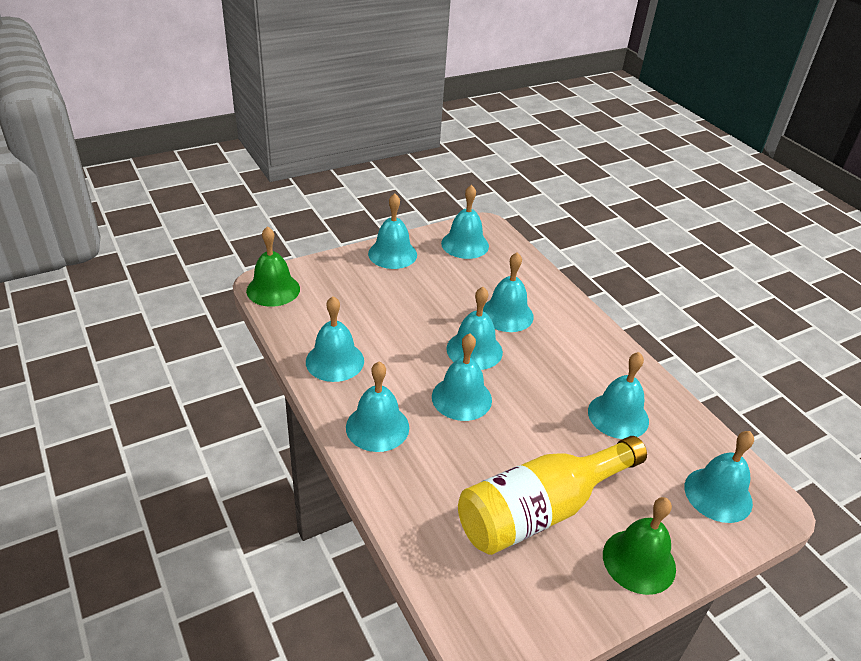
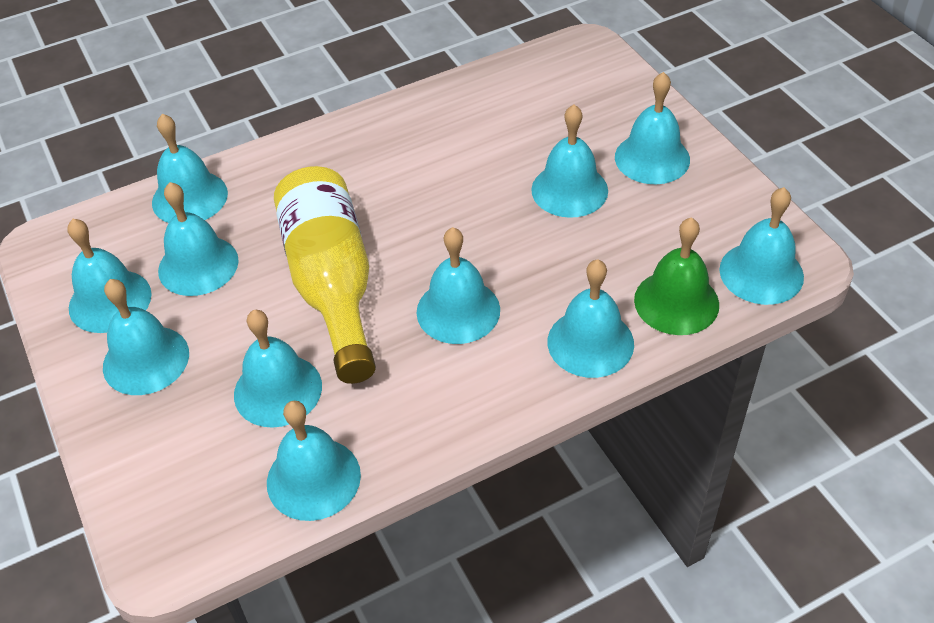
green bell: 2 -> 1
turquoise bell: 9 -> 11

